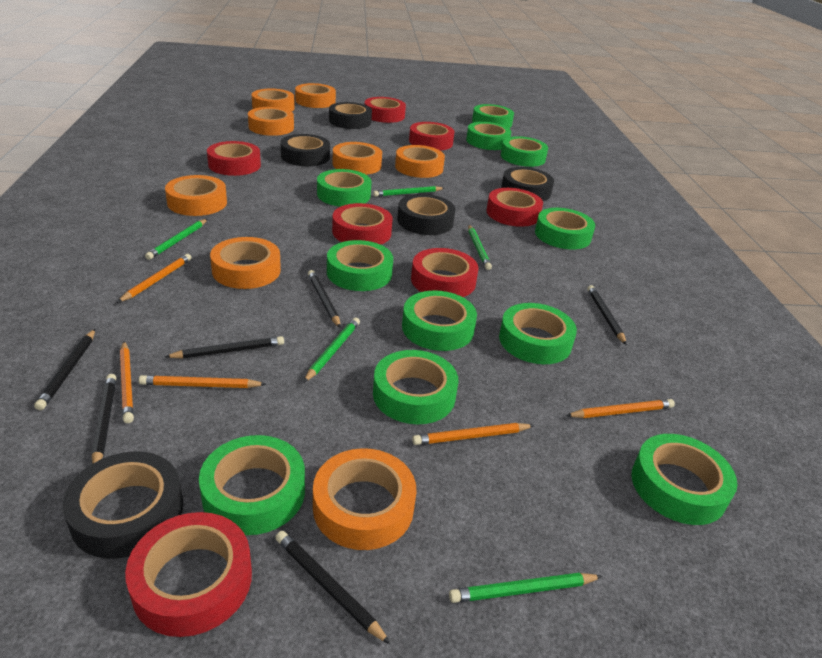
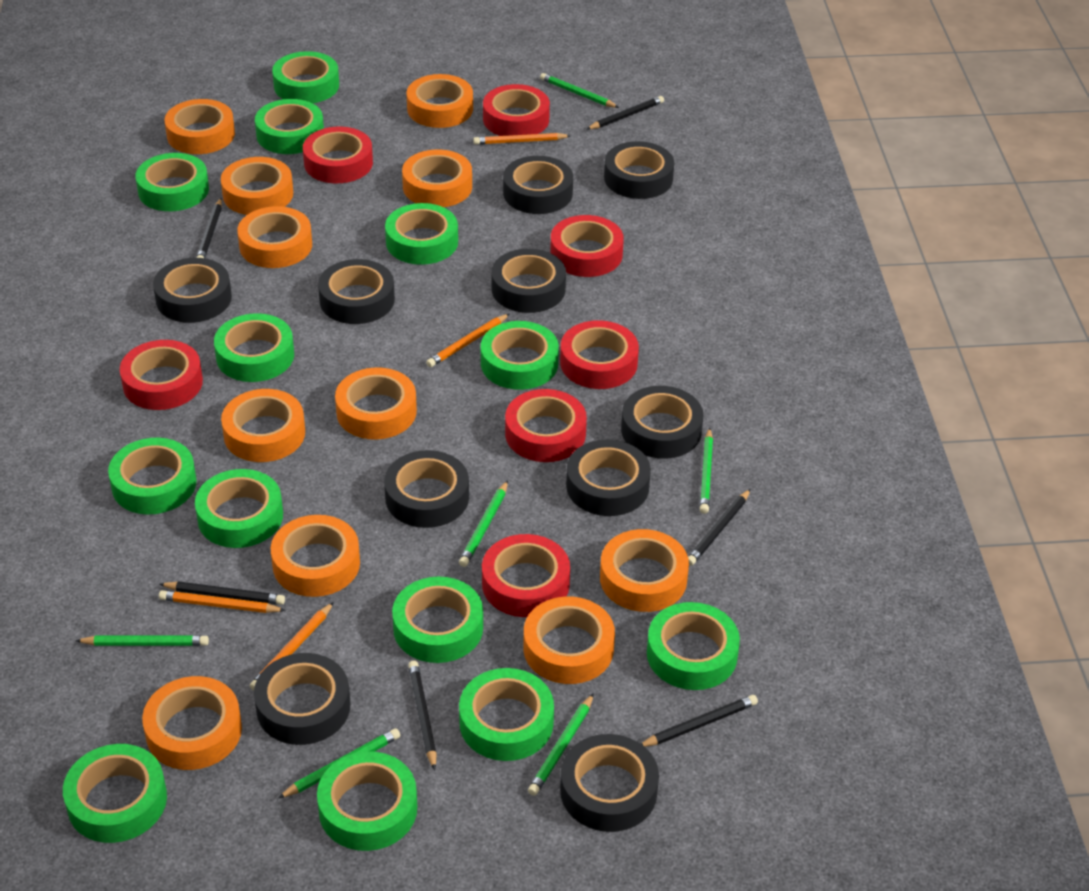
black tape: 5 -> 10
green pencil: 5 -> 6
green tape: 11 -> 13
orange pencil: 5 -> 4
orange tape: 8 -> 11

